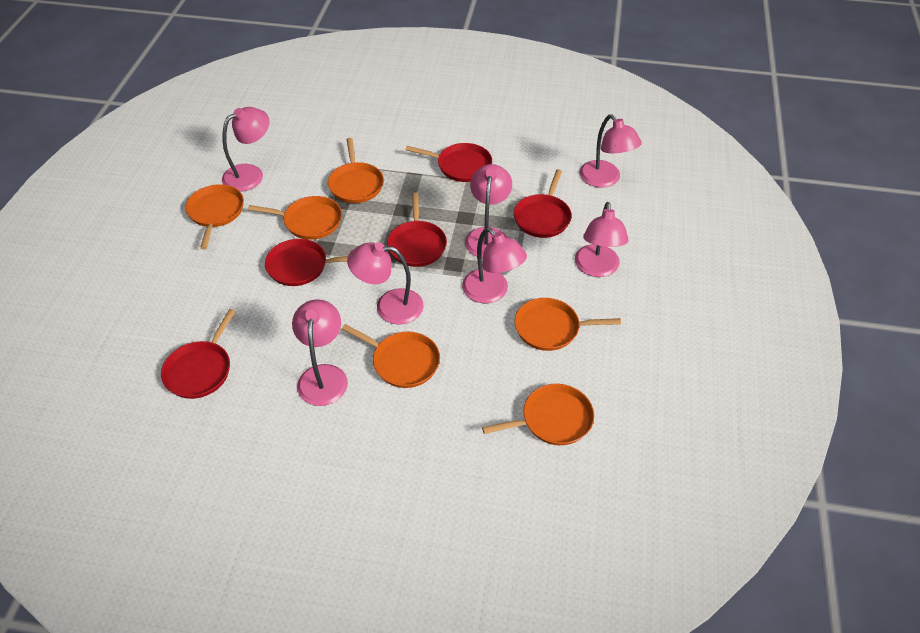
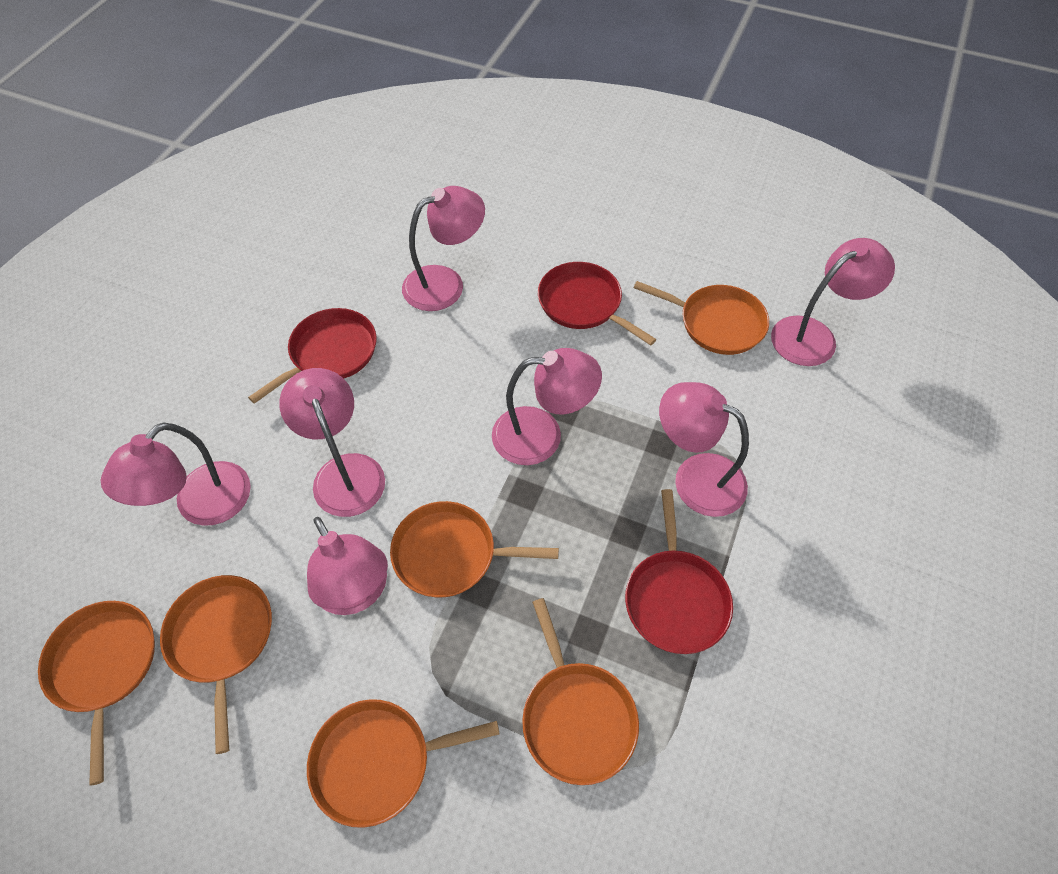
red pan: 5 -> 3

